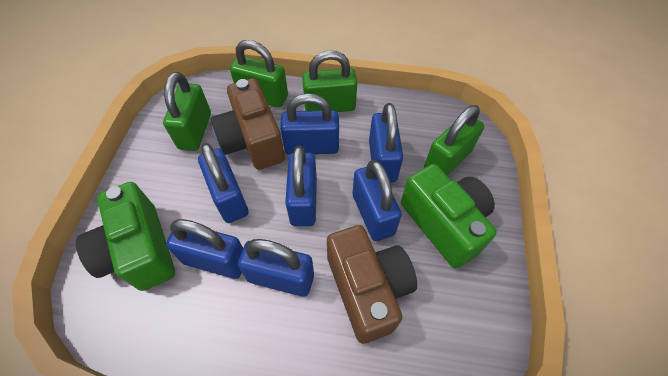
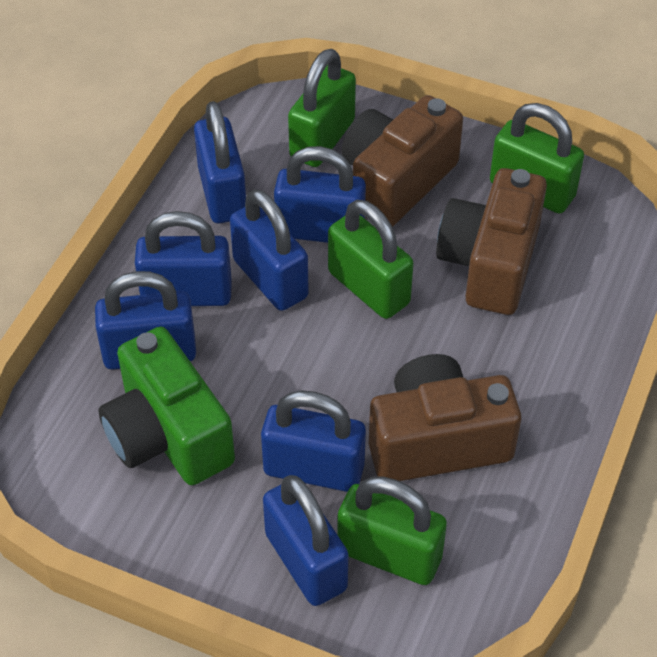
brown camera: 2 -> 3
green camera: 2 -> 1

